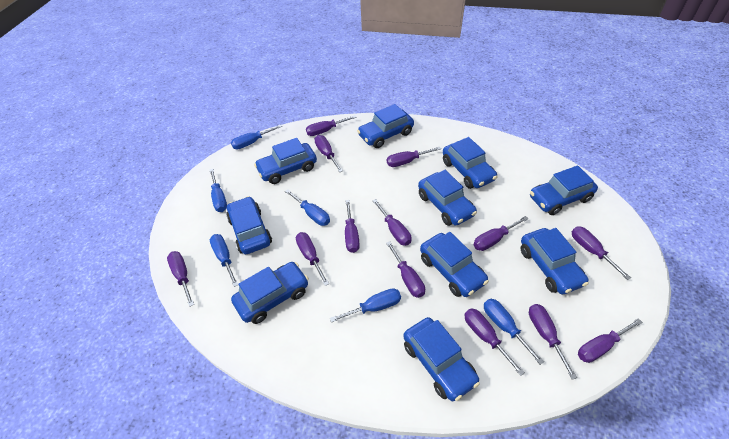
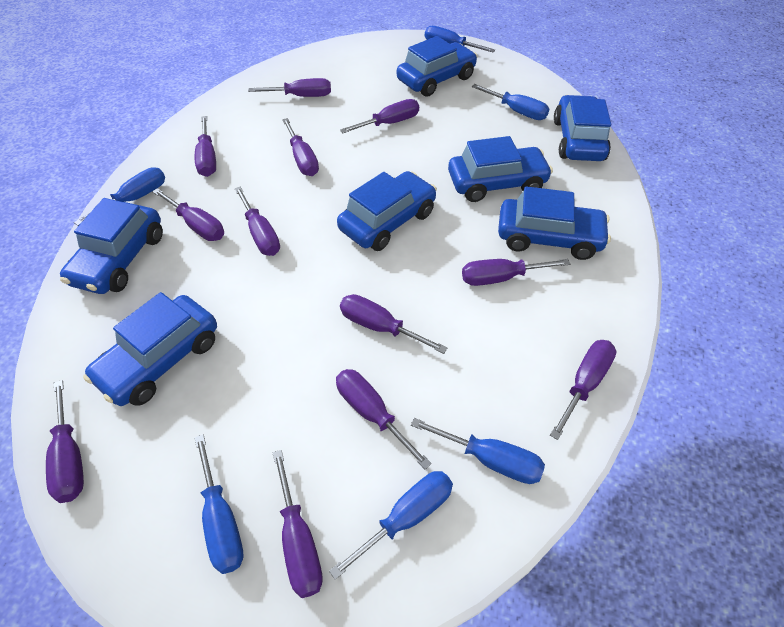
blue car: 10 -> 7
purple screwdriver: 13 -> 12

